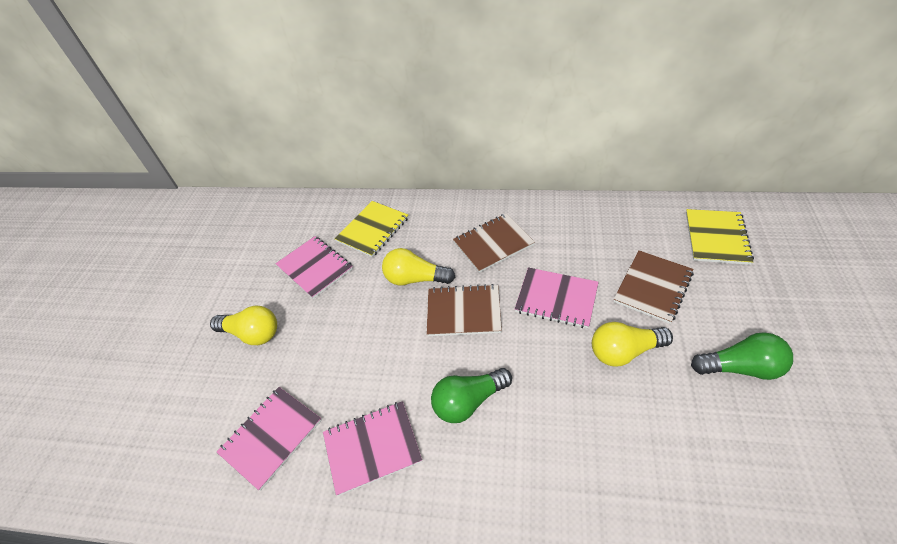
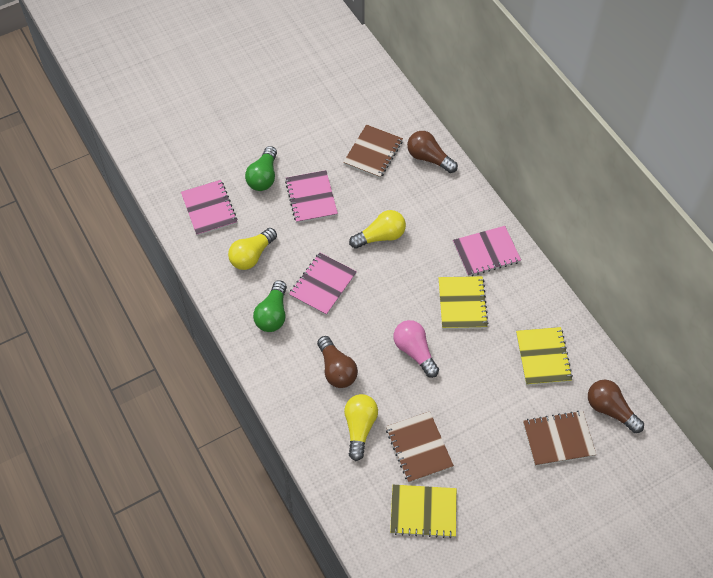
brown light bulb: 0 -> 3
pink light bulb: 0 -> 1
yellow notebook: 2 -> 3

